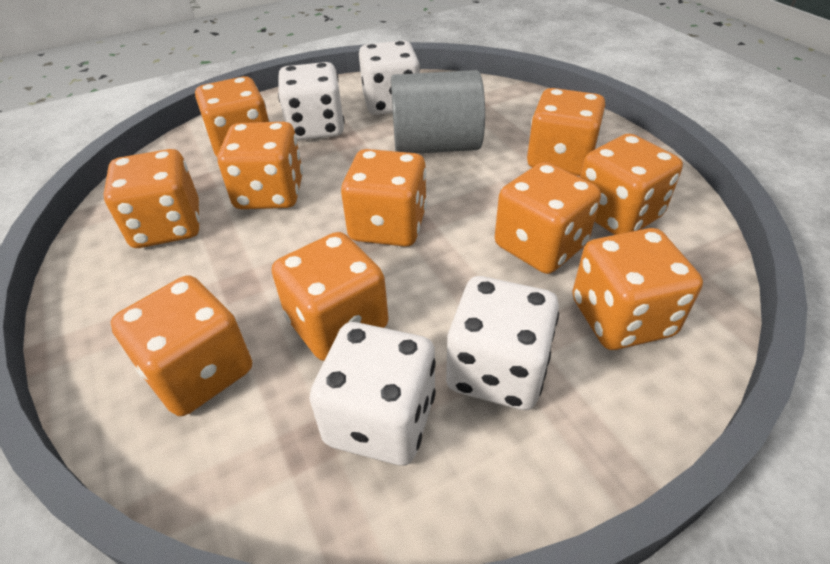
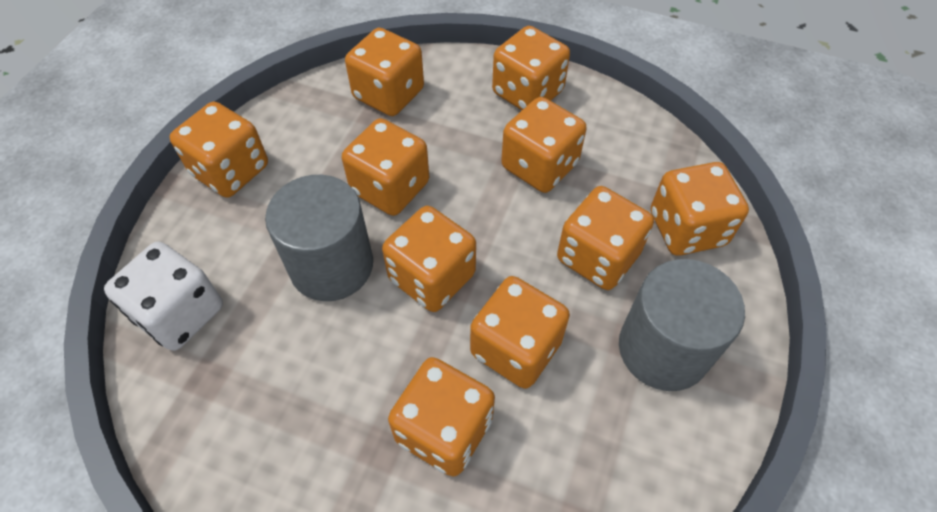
grey cylinder: 1 -> 2
white dice: 4 -> 1

